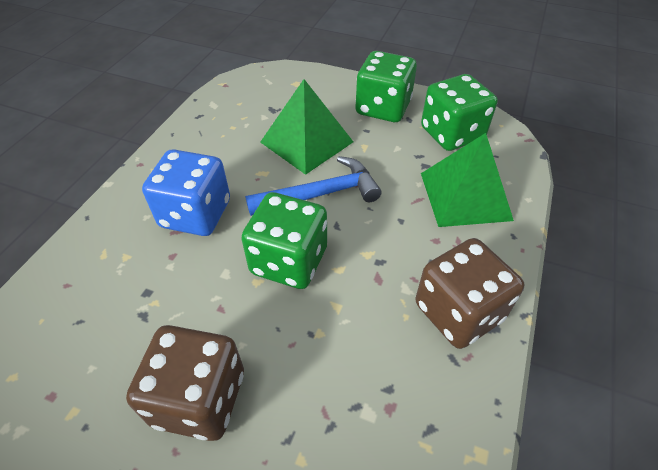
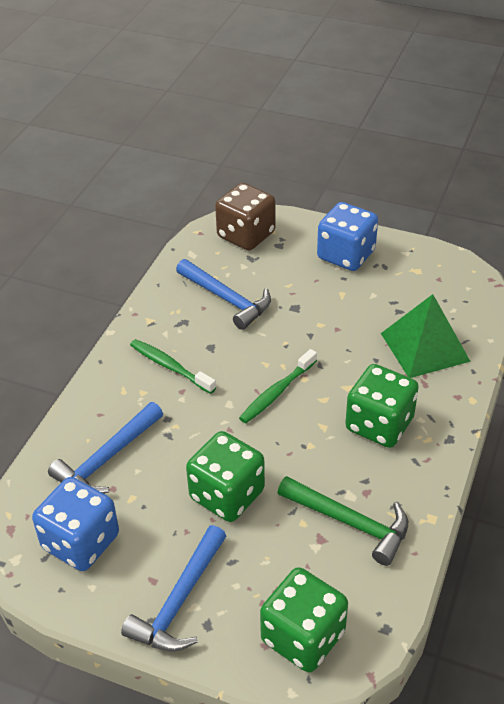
blue dice: 1 -> 2
blue hammer: 1 -> 3
brown dice: 2 -> 1
green hammer: 0 -> 1
green pyramid: 2 -> 1
green toothbrush: 0 -> 2

